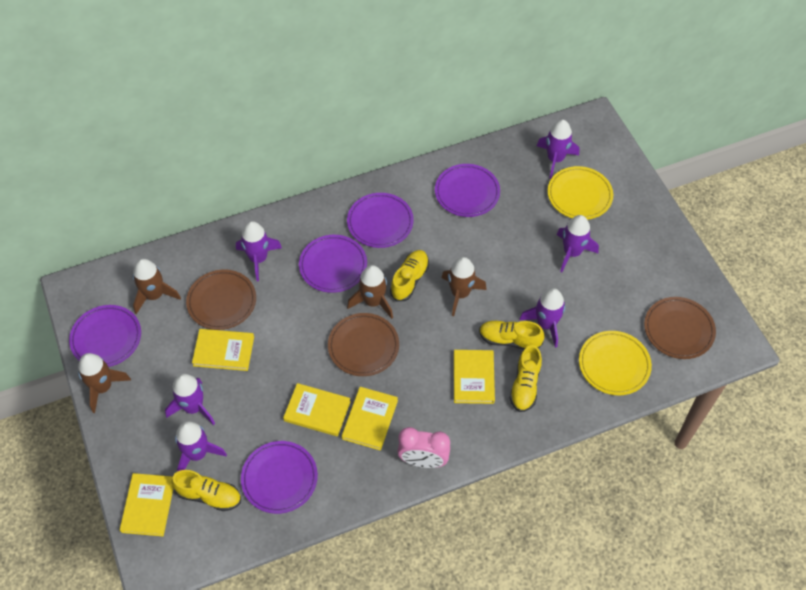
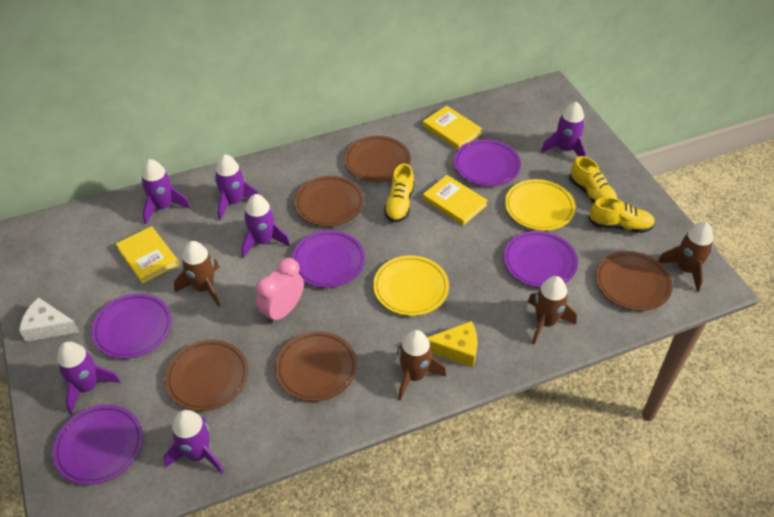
brown plate: 3 -> 5
white cheese: 0 -> 1
yellow book: 5 -> 3
yellow cheese: 0 -> 1
yellow shoe: 4 -> 3

